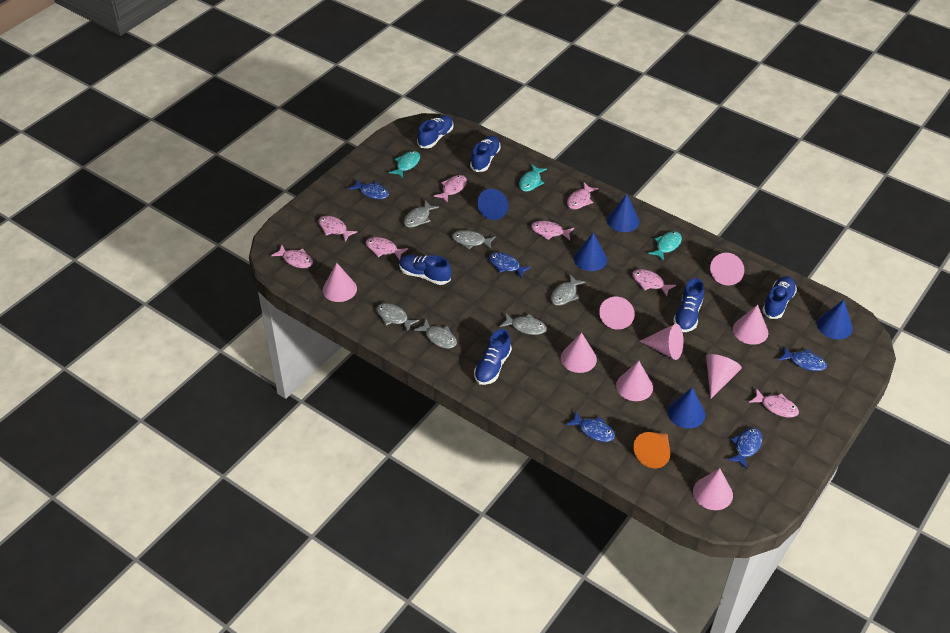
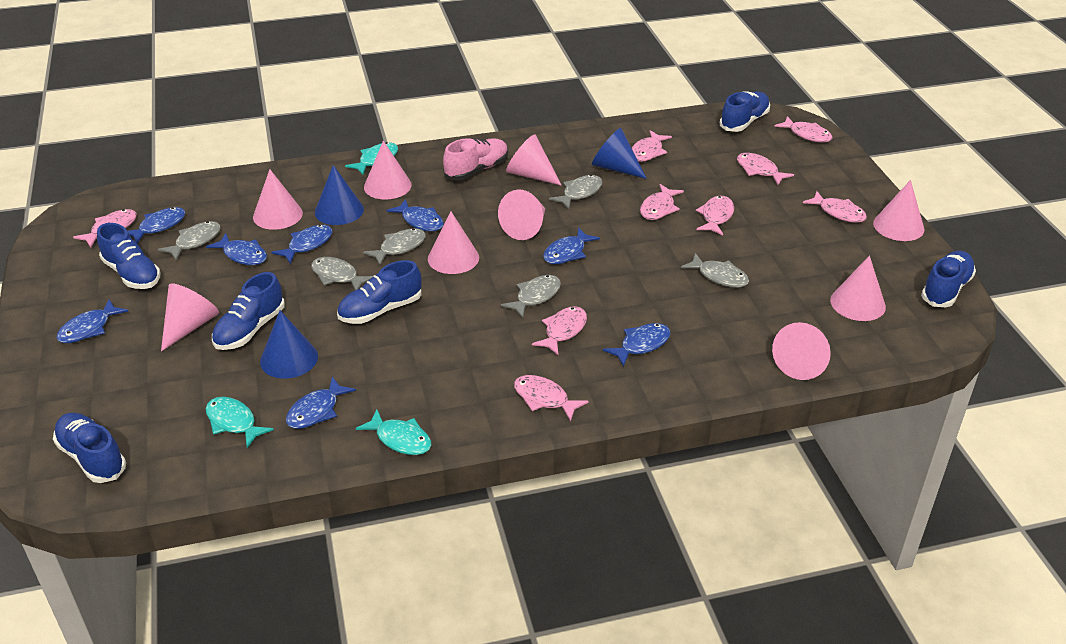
blue cone: 5 -> 3
blue fish: 5 -> 8
orange cone: 1 -> 0
pink fish: 8 -> 9
pink shoe: 0 -> 1

